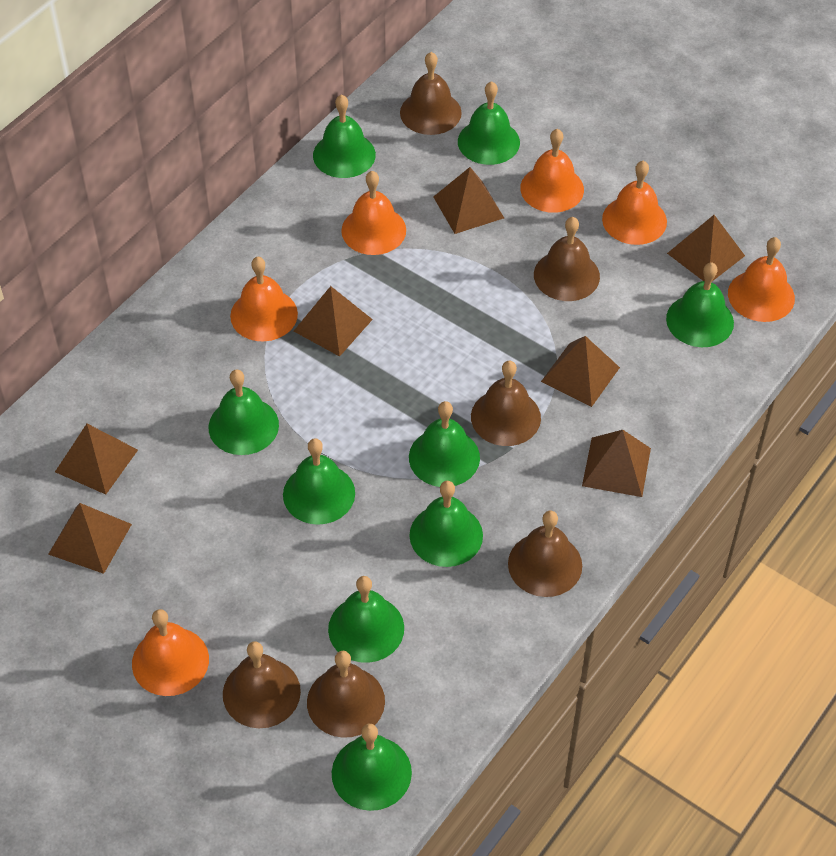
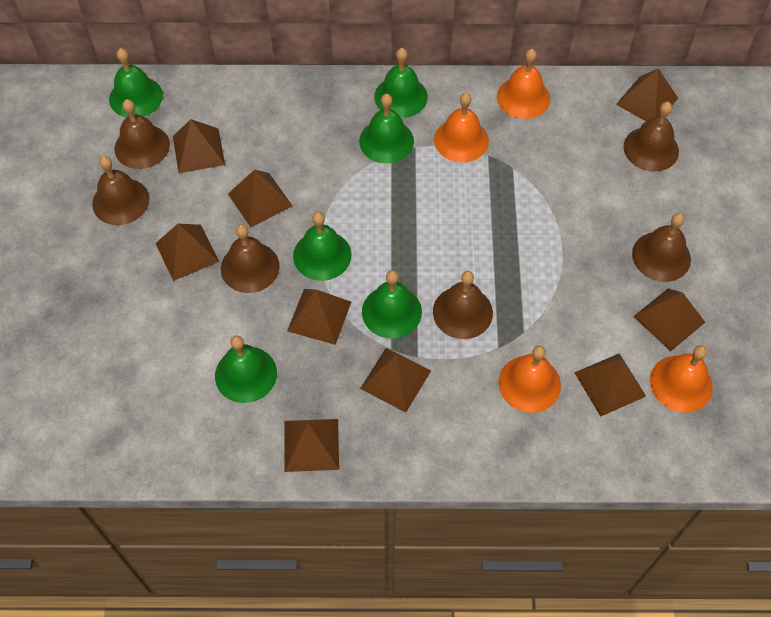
brown pyramid: 7 -> 9
green bell: 9 -> 6
orange bell: 6 -> 4

